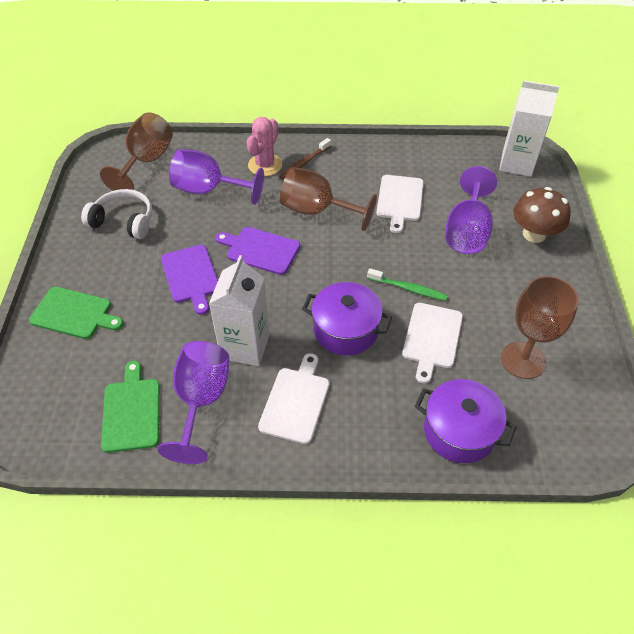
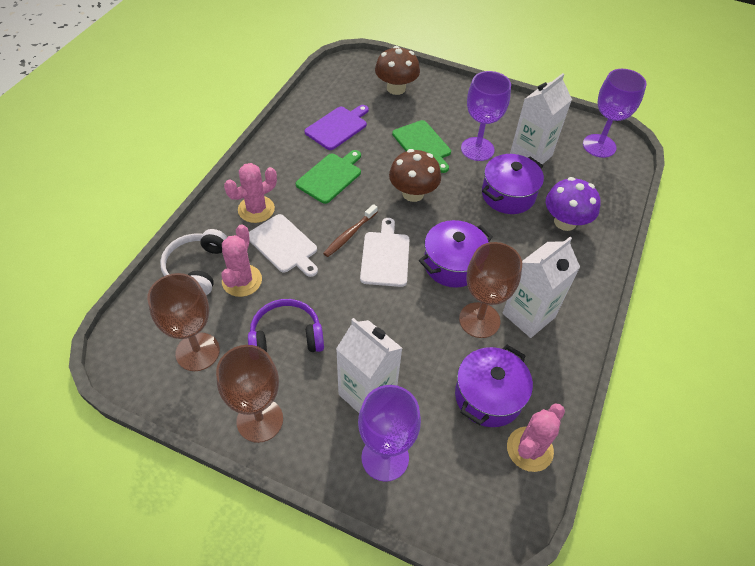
brown mushroom: 1 -> 2
green toothbrush: 1 -> 0
pink cactus: 1 -> 3
purple cutting board: 2 -> 1
purple headphones: 0 -> 1
purple mushroom: 0 -> 1
purple pot: 2 -> 3
white carton: 2 -> 3
white cutting board: 3 -> 2

